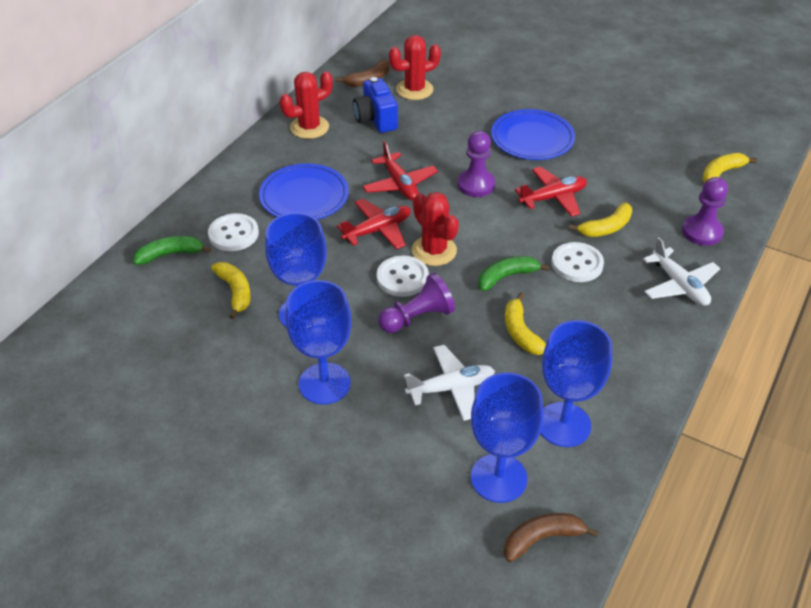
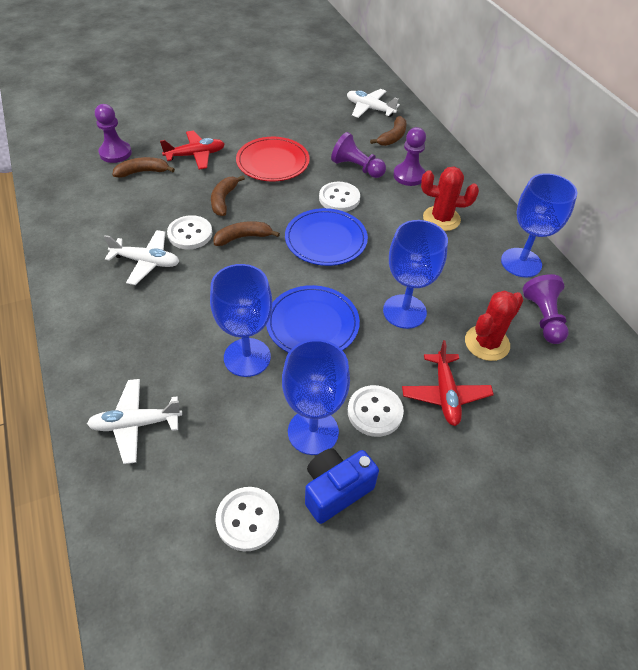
brown banana: 2 -> 4
green banana: 2 -> 0
purple pawn: 3 -> 4
red cactus: 3 -> 2
red plane: 3 -> 2
red plate: 0 -> 1
white button: 3 -> 4
white plane: 2 -> 3
yellow banana: 4 -> 0

